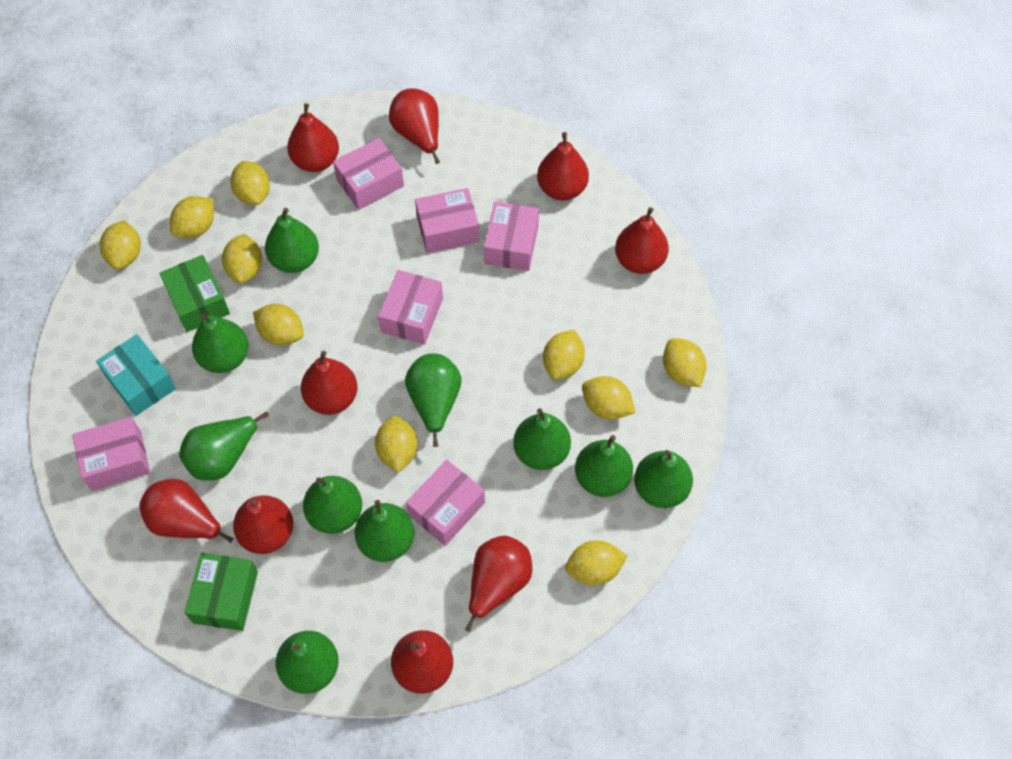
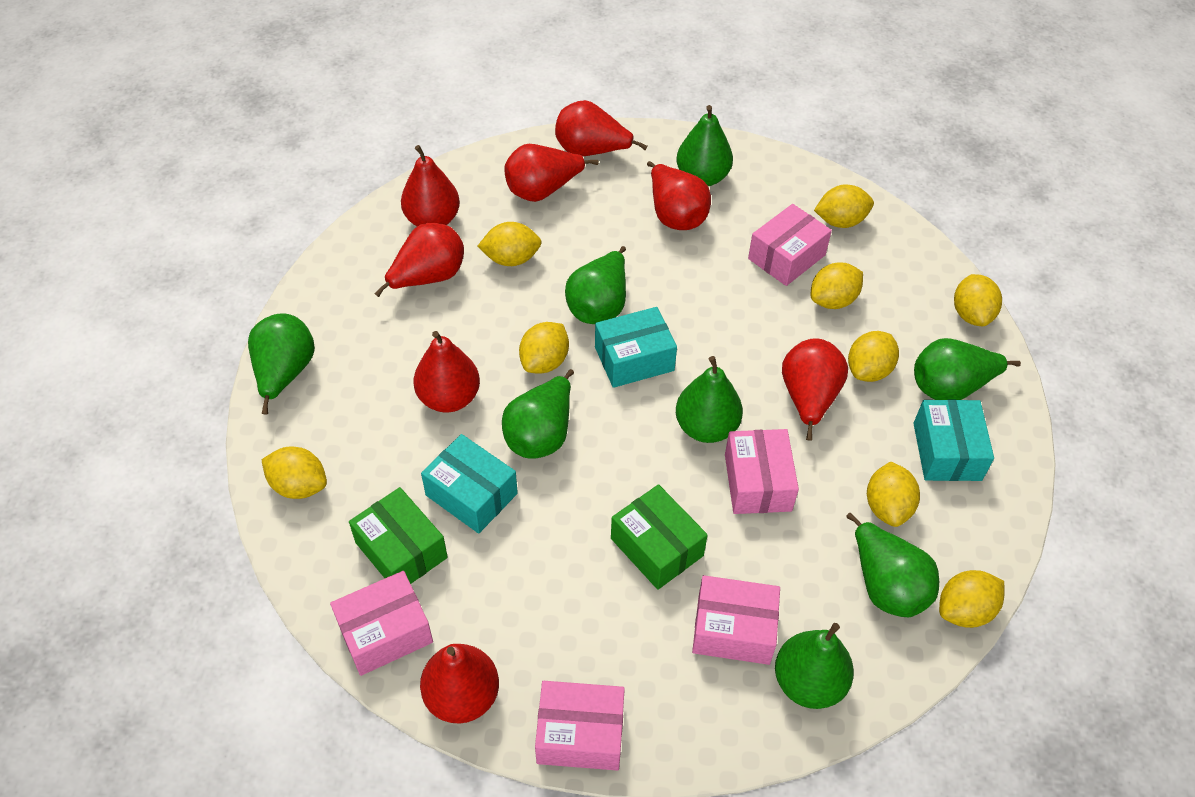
green pear: 10 -> 8
pink box: 6 -> 5
red pear: 9 -> 8
turquoise box: 1 -> 3
yellow lemon: 10 -> 9

